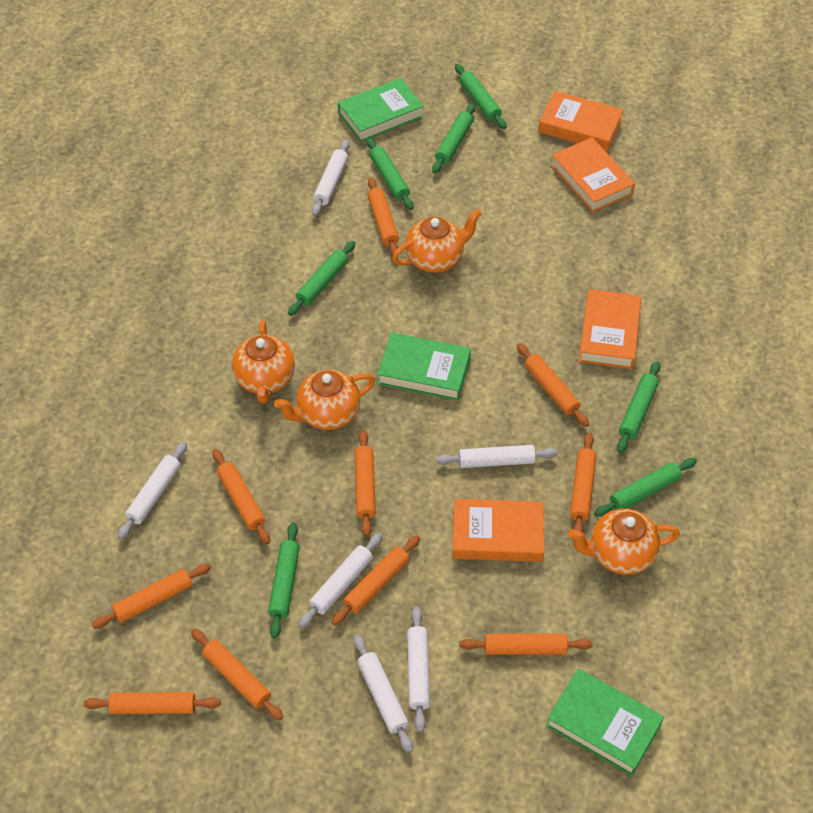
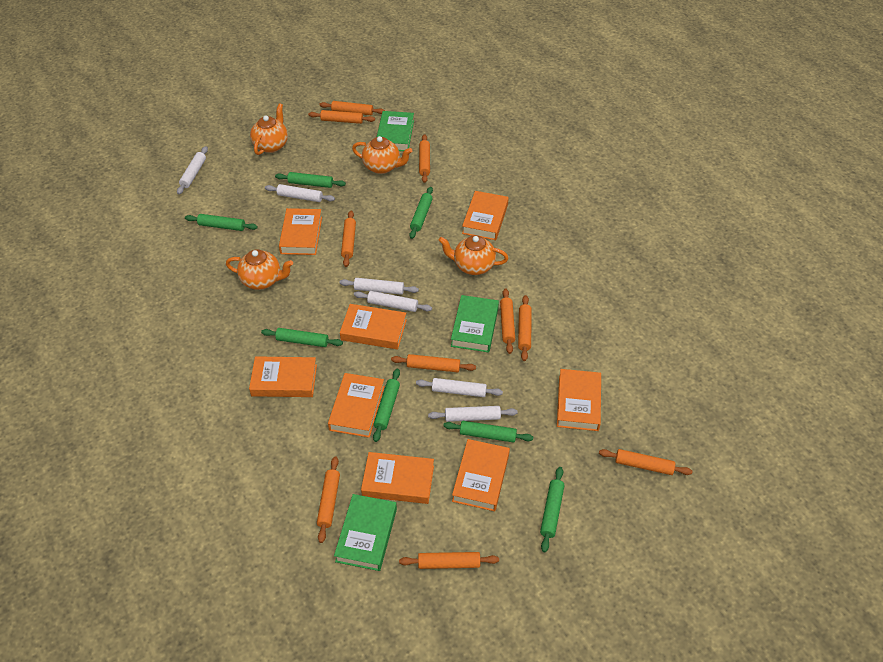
orange book: 4 -> 8

